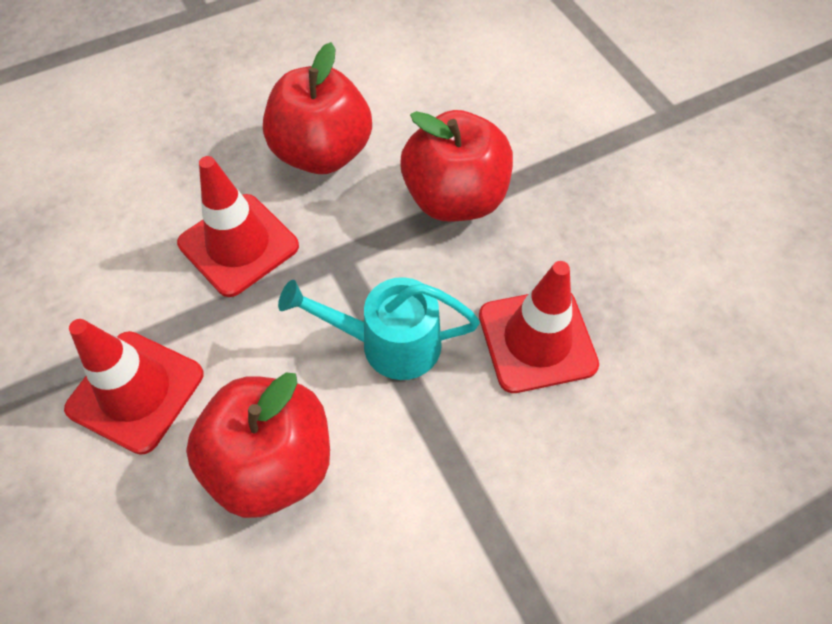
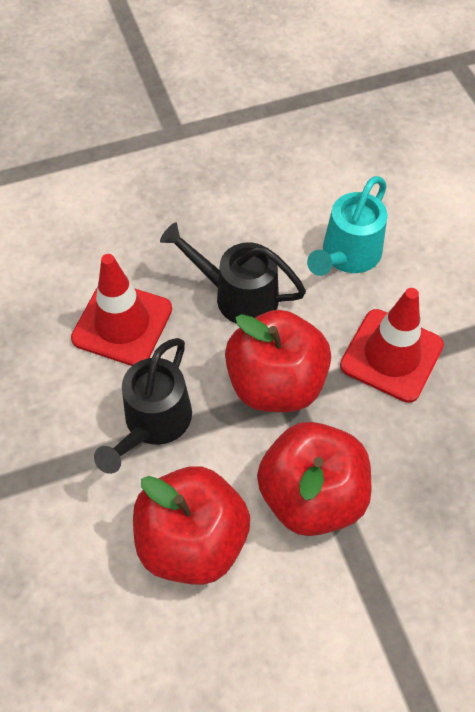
black watering can: 0 -> 2
red traffic cone: 3 -> 2

